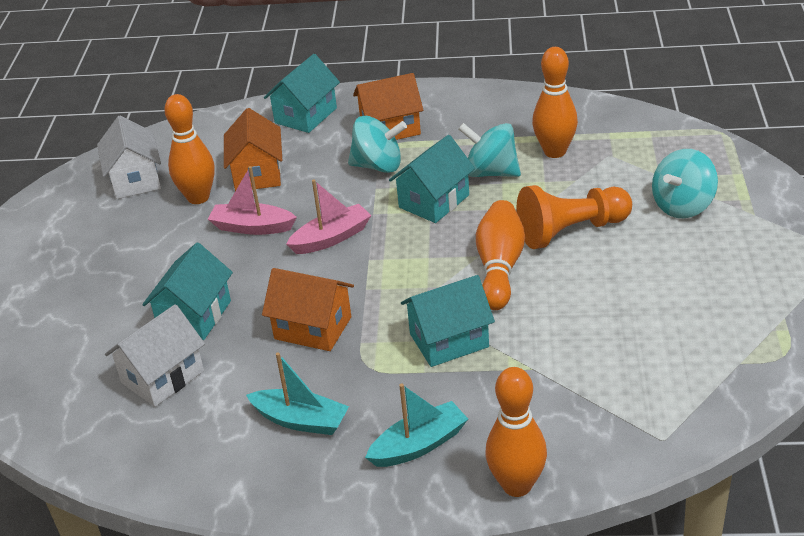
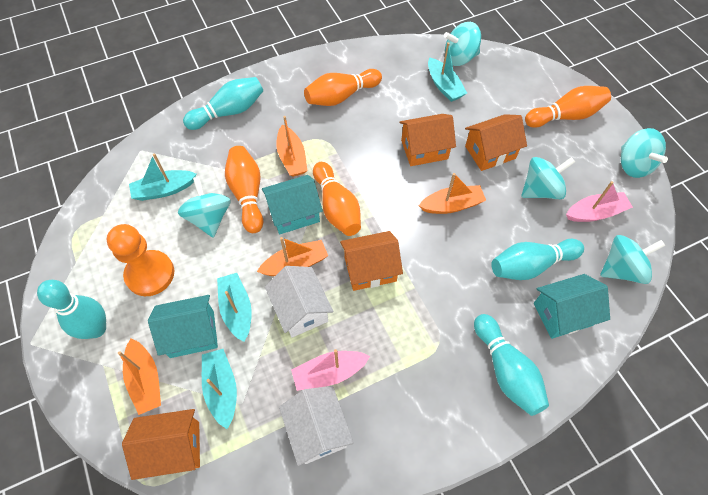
orange boat: 0 -> 4
orange house: 3 -> 4
turquoise boat: 2 -> 4
turquoise bowling pin: 0 -> 4
turquoise house: 4 -> 3
turquoise spinning top: 3 -> 5

